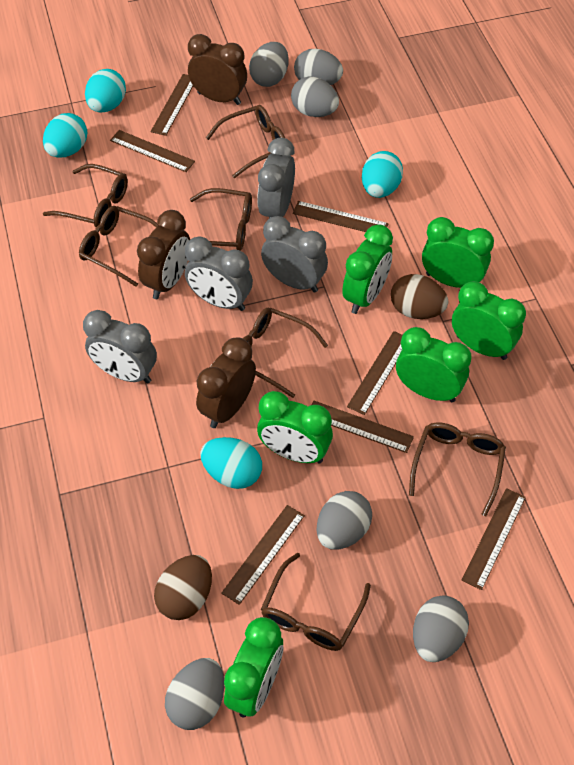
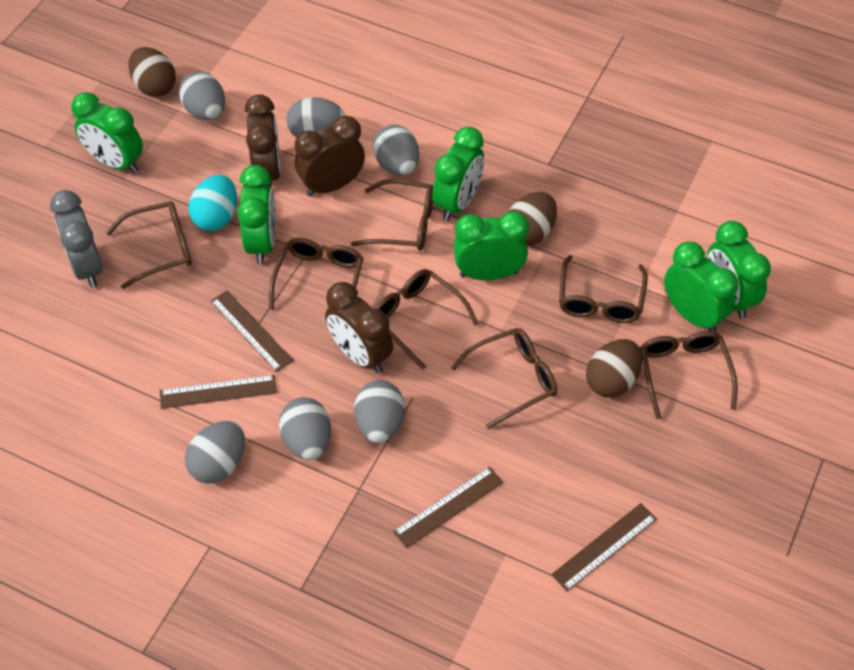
brown egg: 2 -> 3
brown ruler: 7 -> 4
grey clock: 4 -> 1
turquoise egg: 4 -> 1

